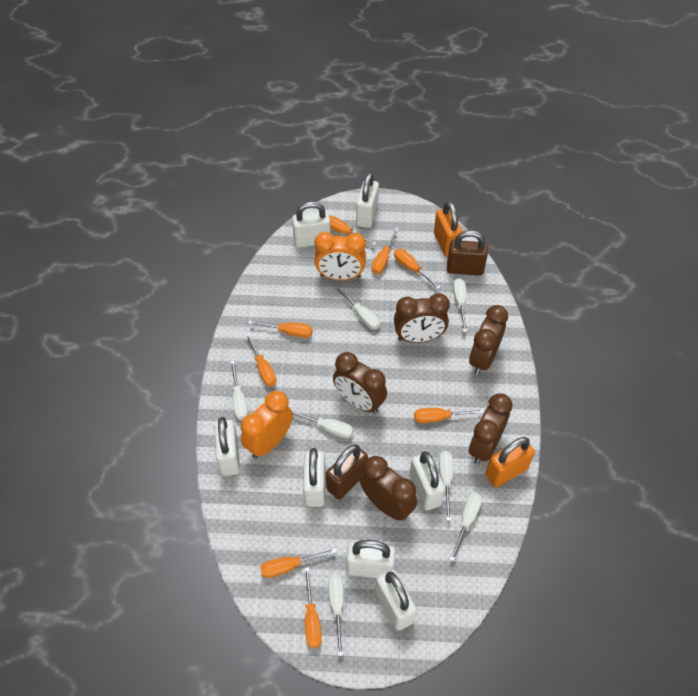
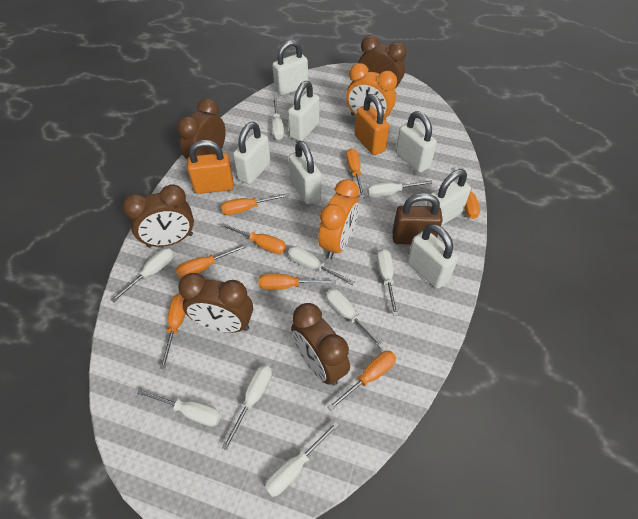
brown padlock: 2 -> 1
white screwdriver: 7 -> 9

